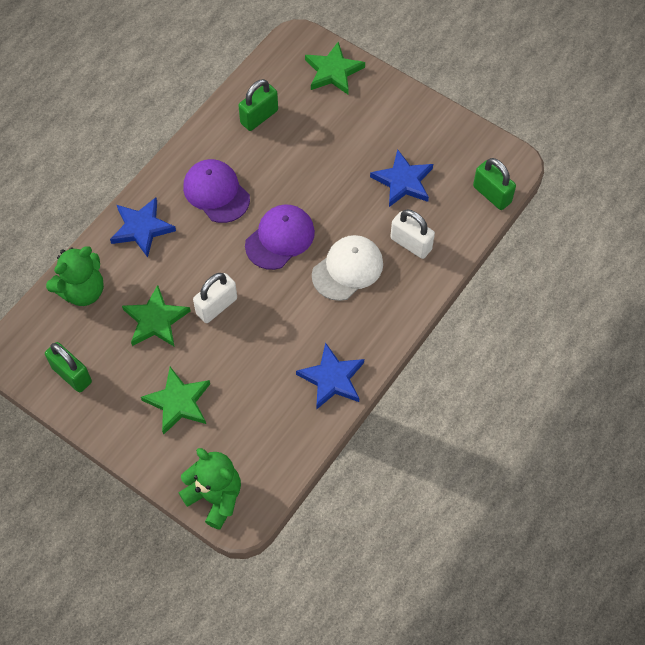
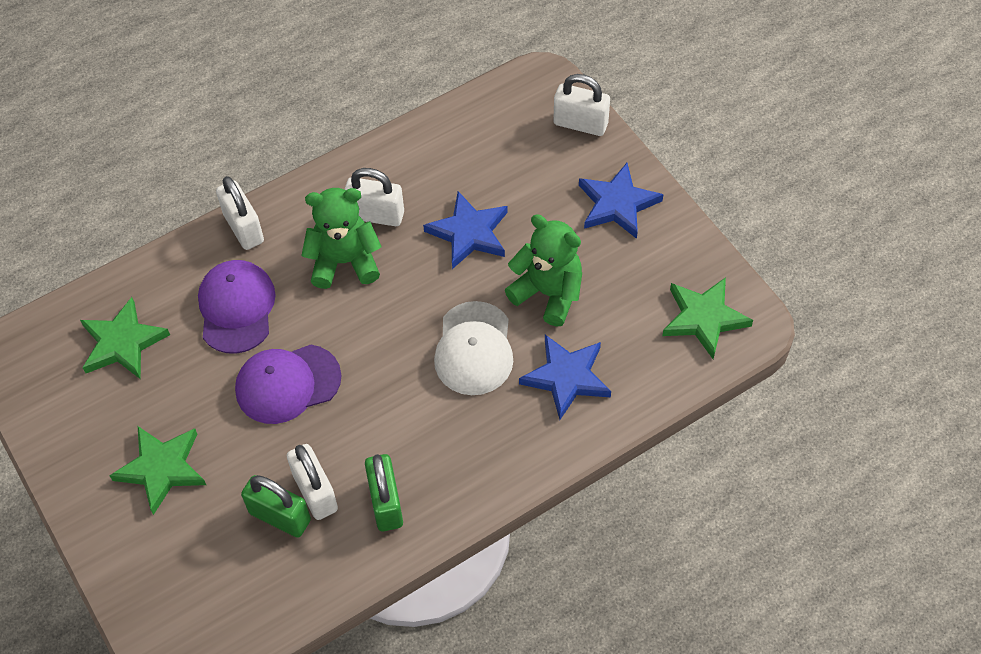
green padlock: 3 -> 2
white padlock: 2 -> 4

